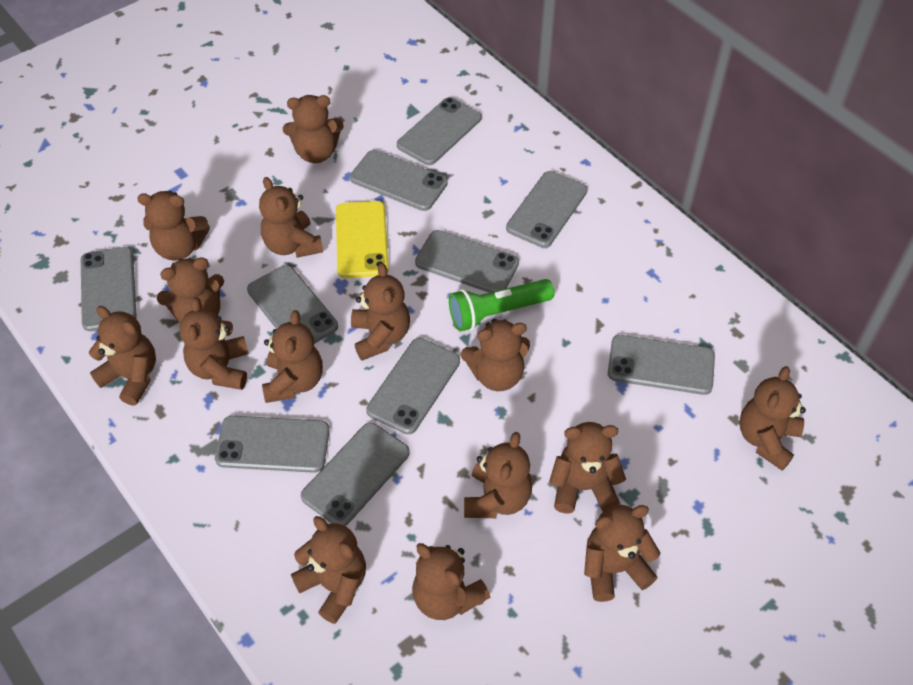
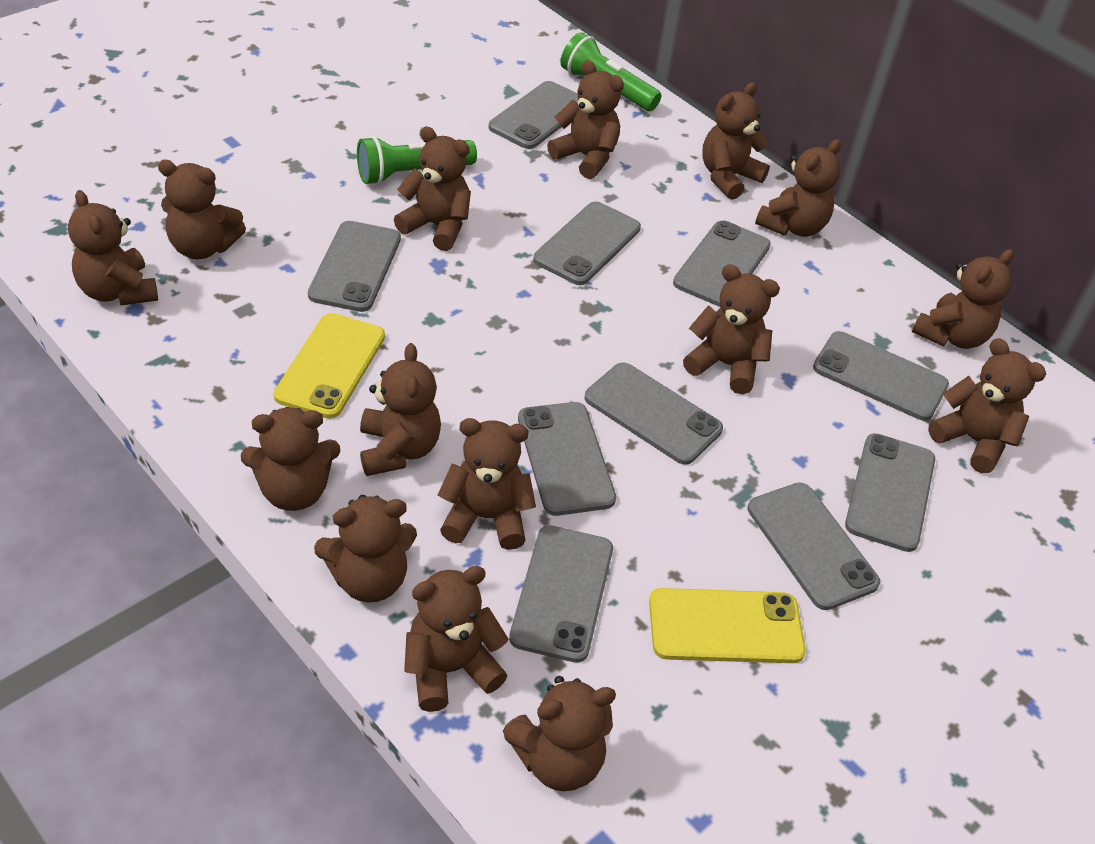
green flashlight: 1 -> 2
yellow phone: 1 -> 2

